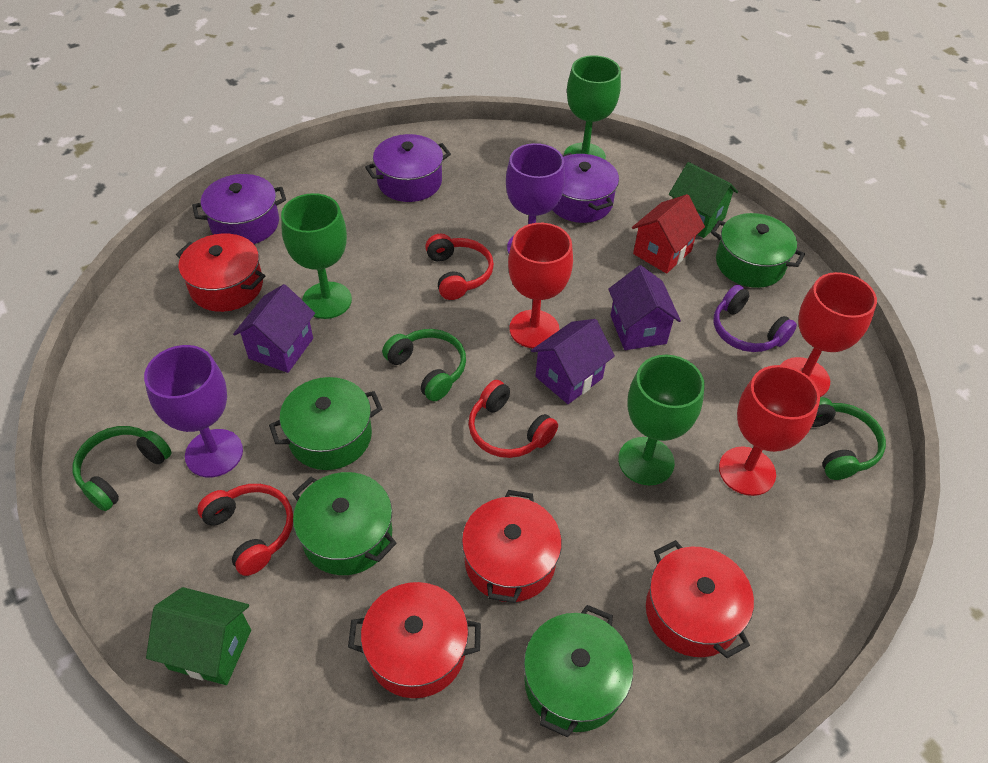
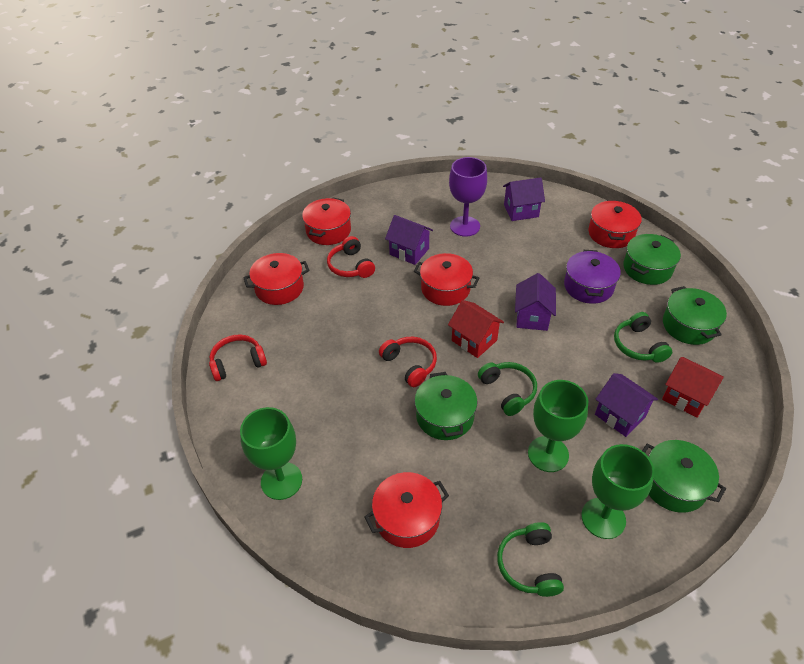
green house: 2 -> 0
purple goblet: 2 -> 1
purple headphones: 1 -> 0
purple house: 3 -> 4
purple pot: 3 -> 1
red goblet: 3 -> 0
red house: 1 -> 2
red pot: 4 -> 5

